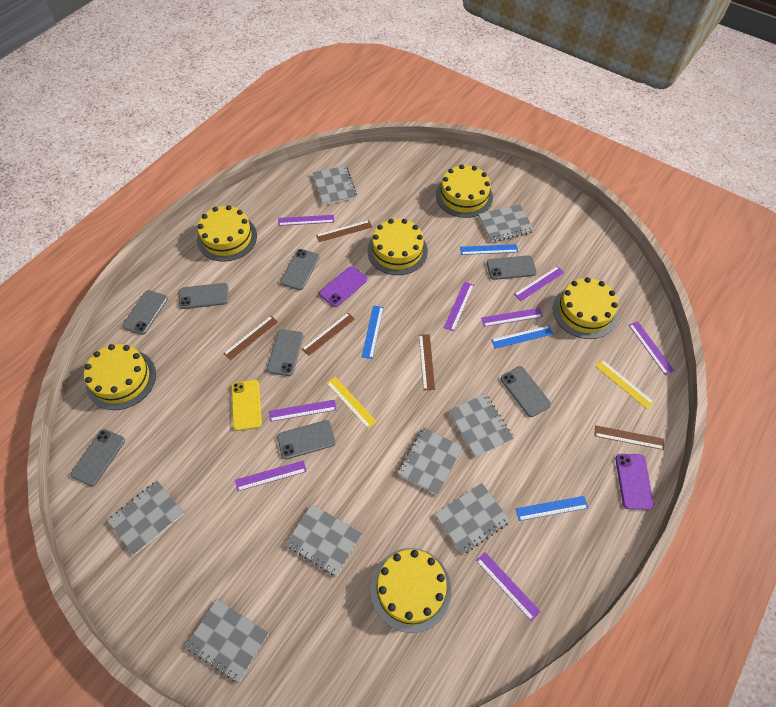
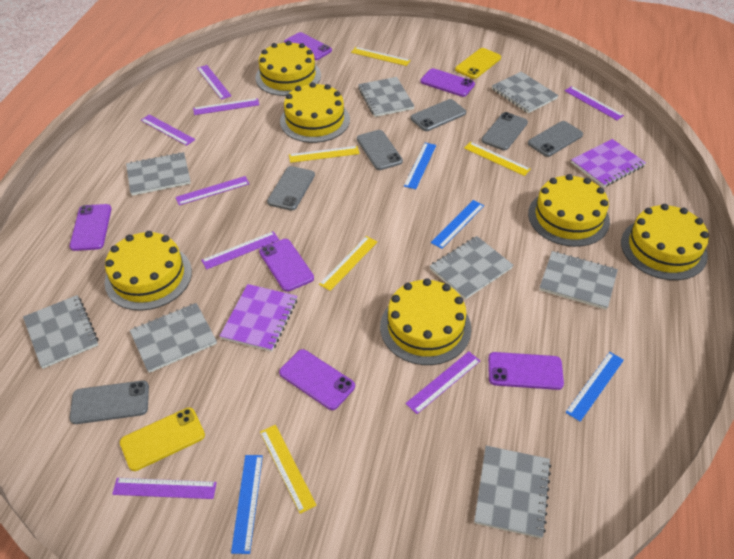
brown ruler: 5 -> 0
grey phone: 8 -> 6
purple notebook: 0 -> 2
purple phone: 2 -> 6
yellow phone: 1 -> 2
yellow ruler: 2 -> 5

